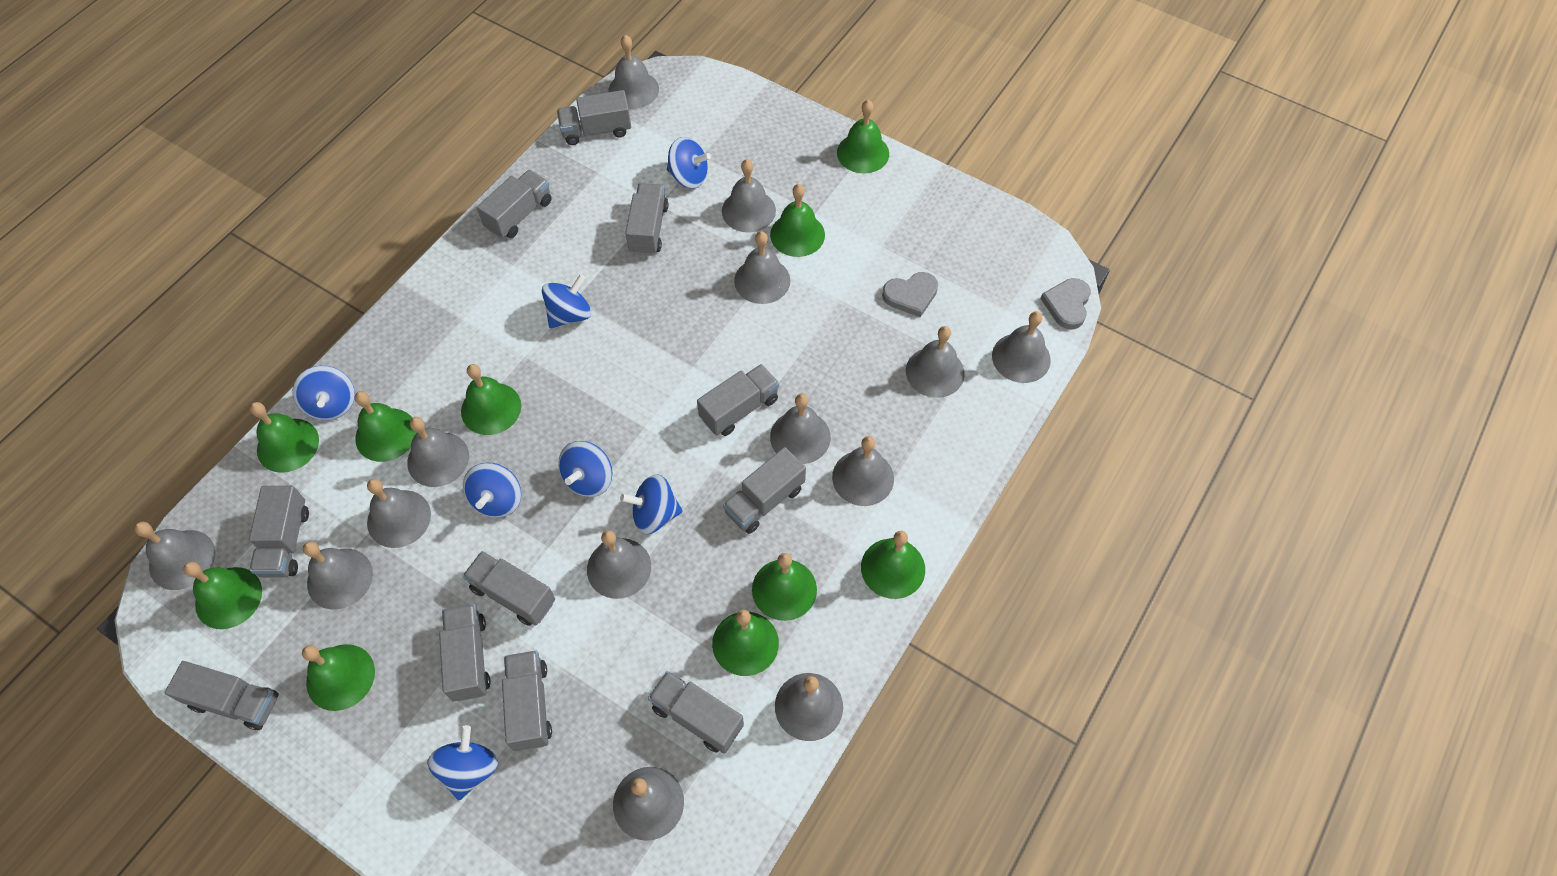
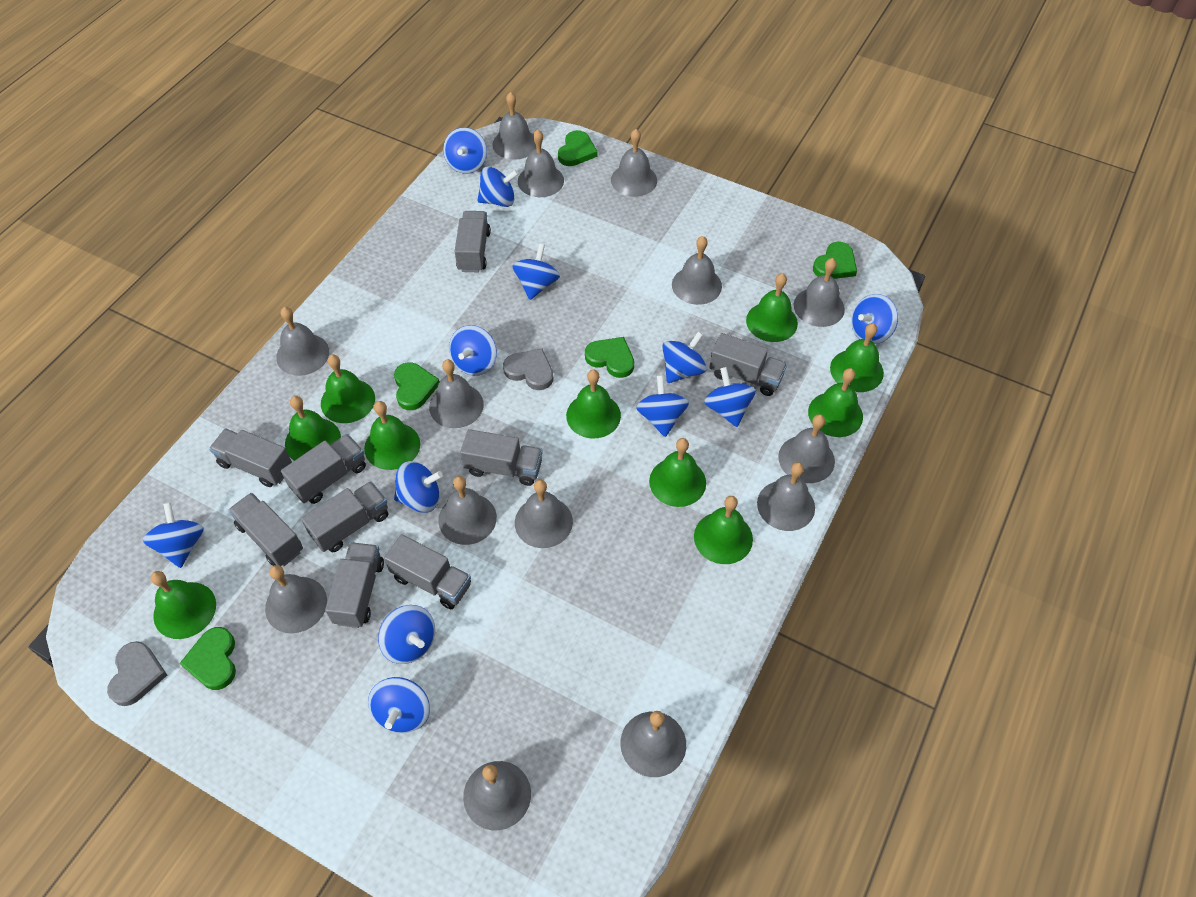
blue spinning top: 7 -> 12
green heart: 0 -> 5
grey truck: 11 -> 9

